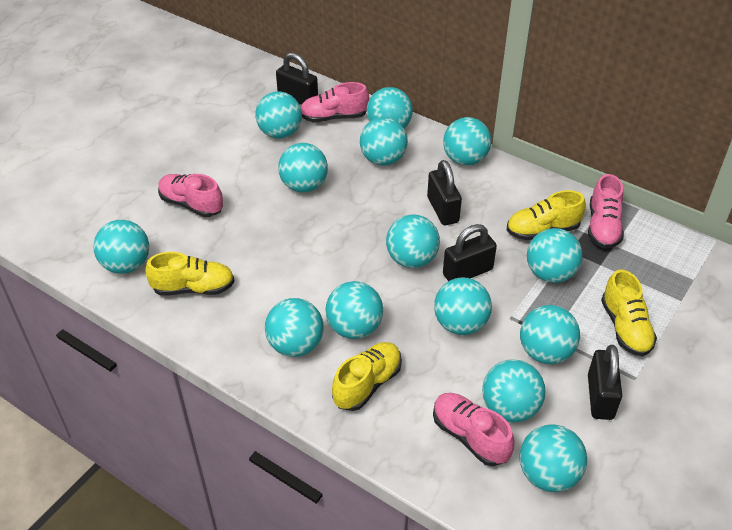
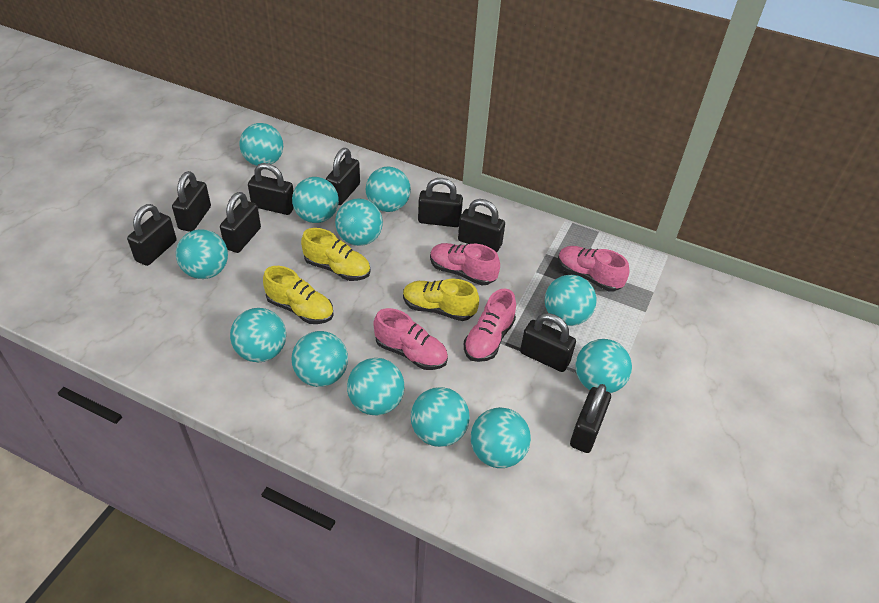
black padlock: 4 -> 9
turquoise ball: 14 -> 12
yellow shoe: 4 -> 3

